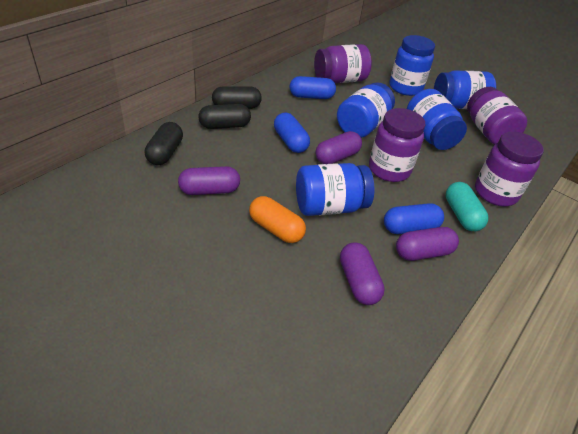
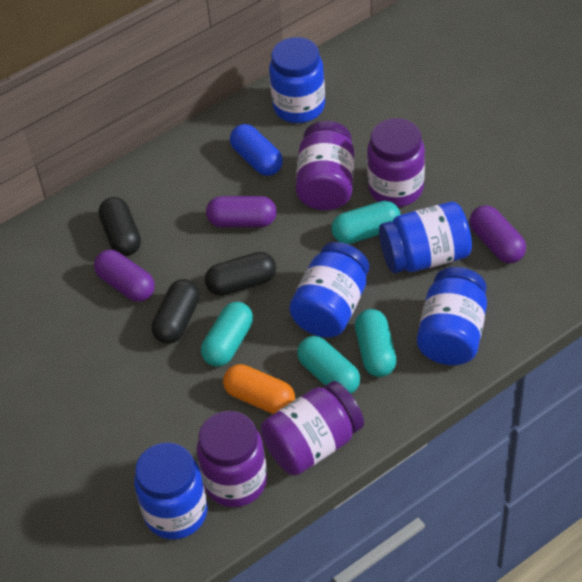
blue capsule: 3 -> 1
purple capsule: 4 -> 3
turquoise capsule: 1 -> 4

